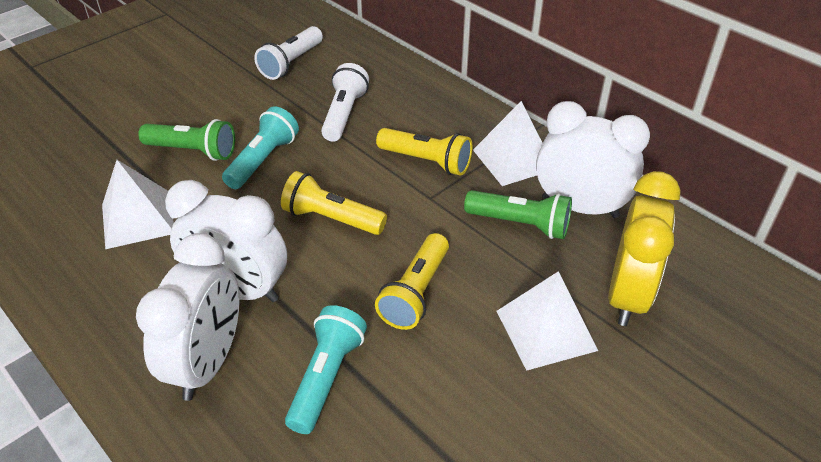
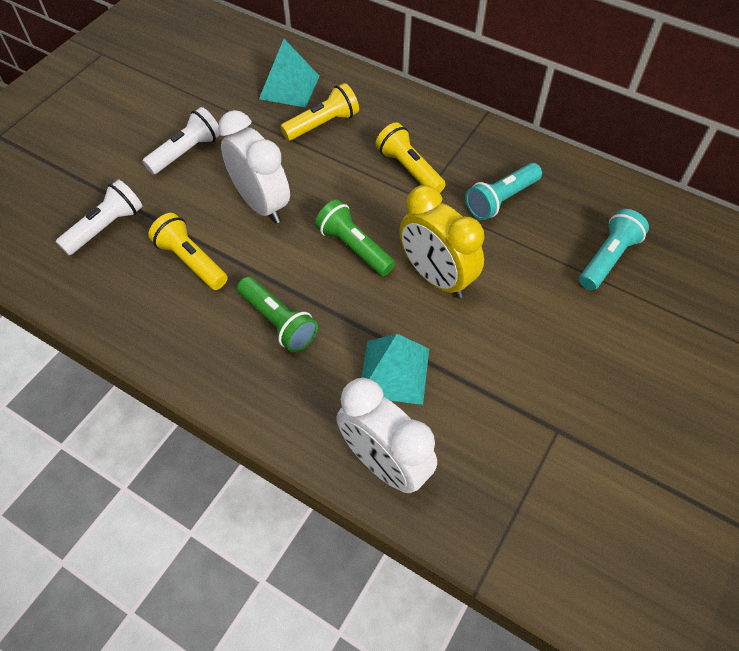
turquoise pyramid: 0 -> 2
white clock: 3 -> 2
white pyramid: 3 -> 0

